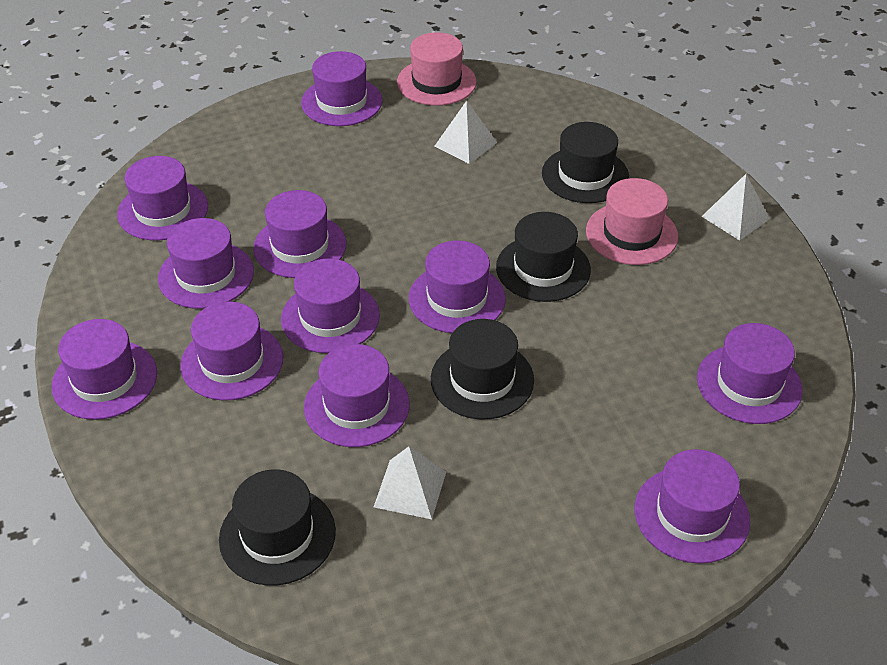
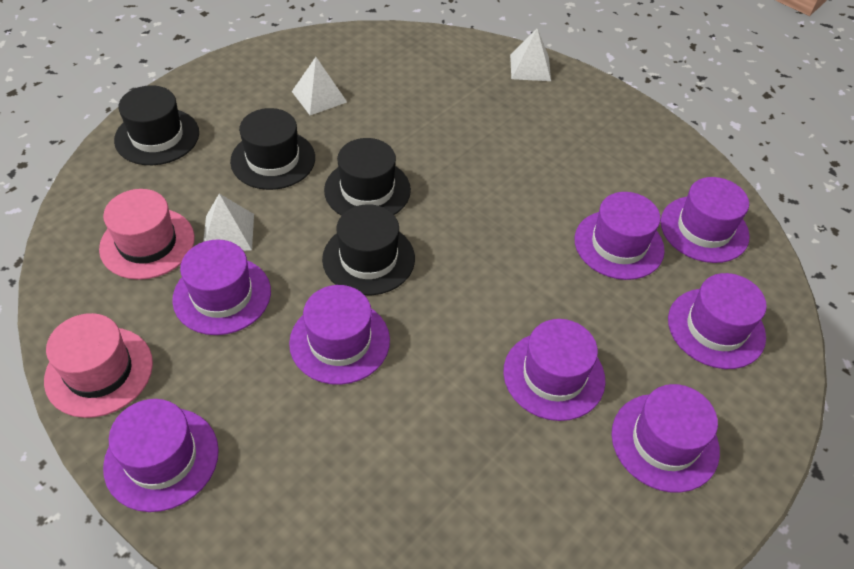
purple hat: 11 -> 8

